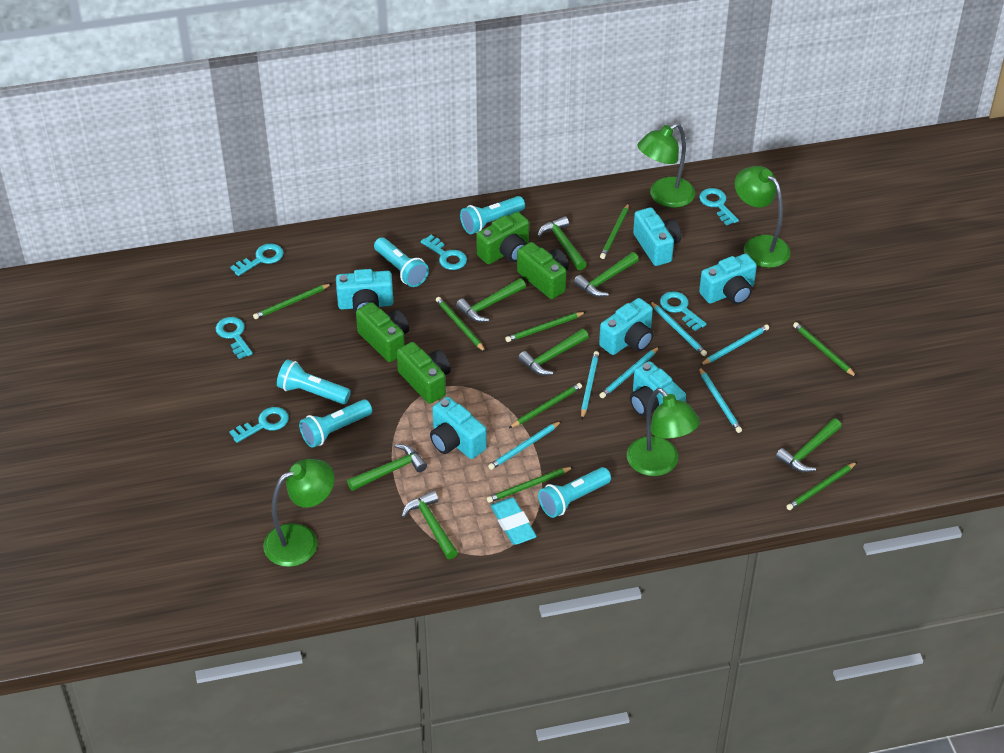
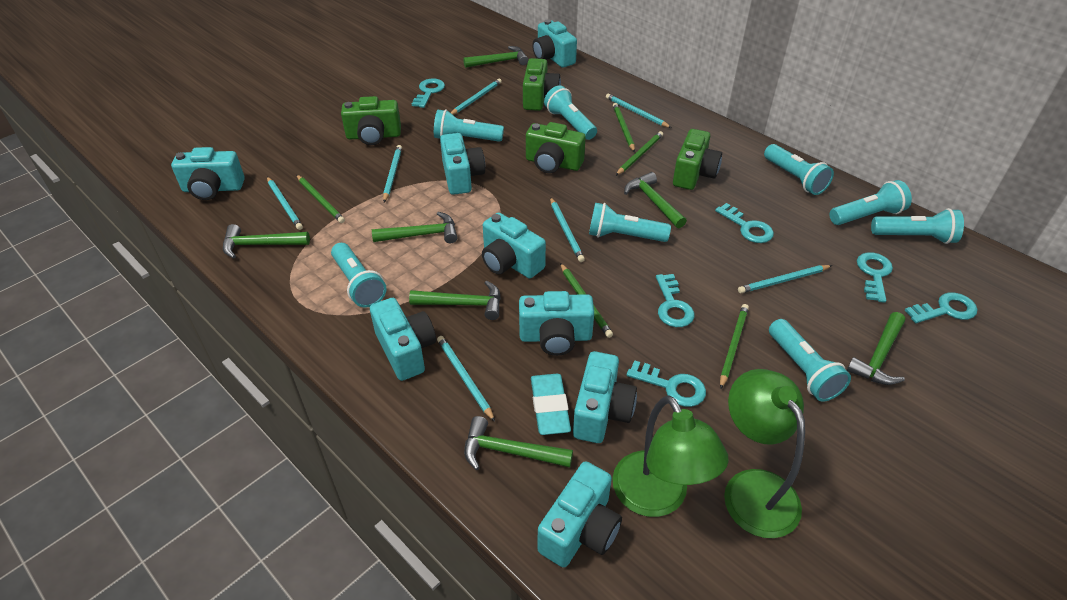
green lamp: 4 -> 2
green pencil: 8 -> 5
turquoise camera: 6 -> 8
turquoise flashlight: 5 -> 8
turquoise pencil: 6 -> 7

